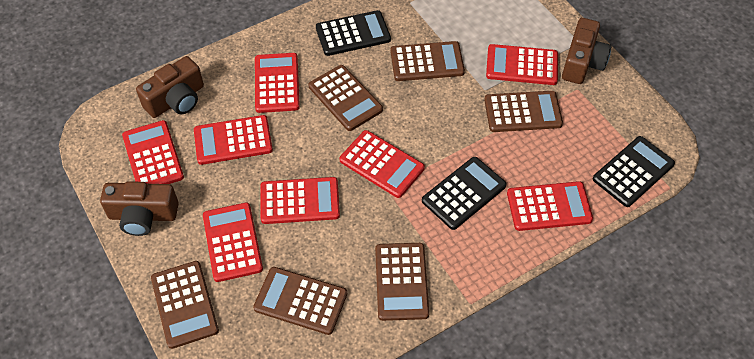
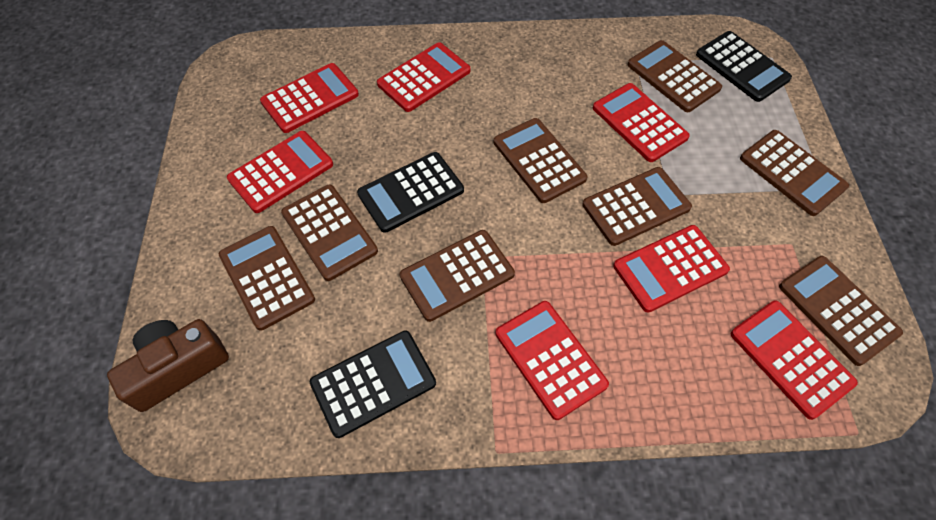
brown calculator: 6 -> 8
brown camera: 3 -> 1
red calculator: 8 -> 7

